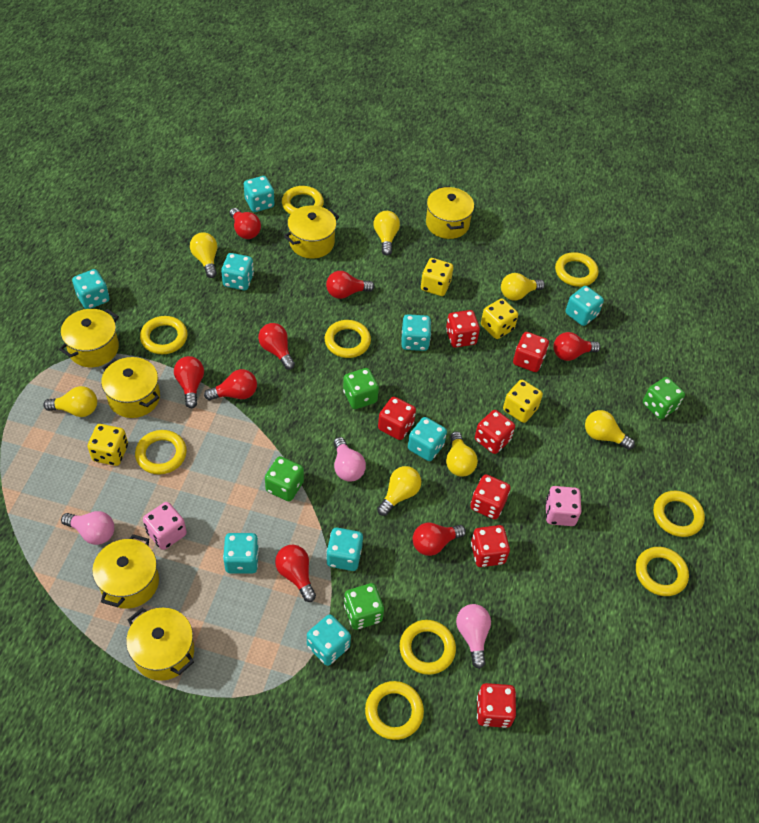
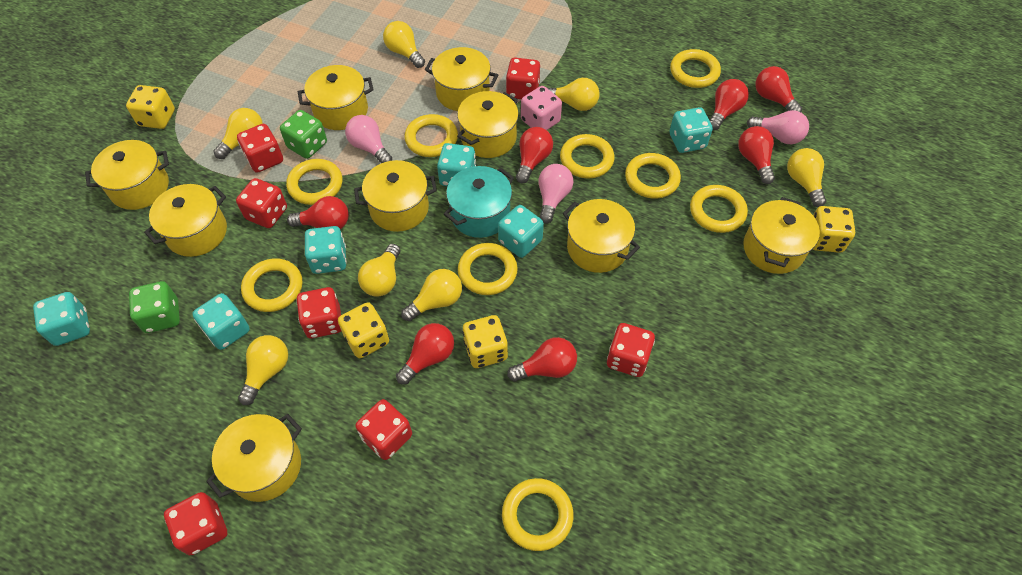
green dice: 4 -> 2
pink dice: 2 -> 1
red light bulb: 8 -> 7
turquoise dice: 9 -> 6
turquoise pot: 0 -> 1
yellow pot: 6 -> 9

